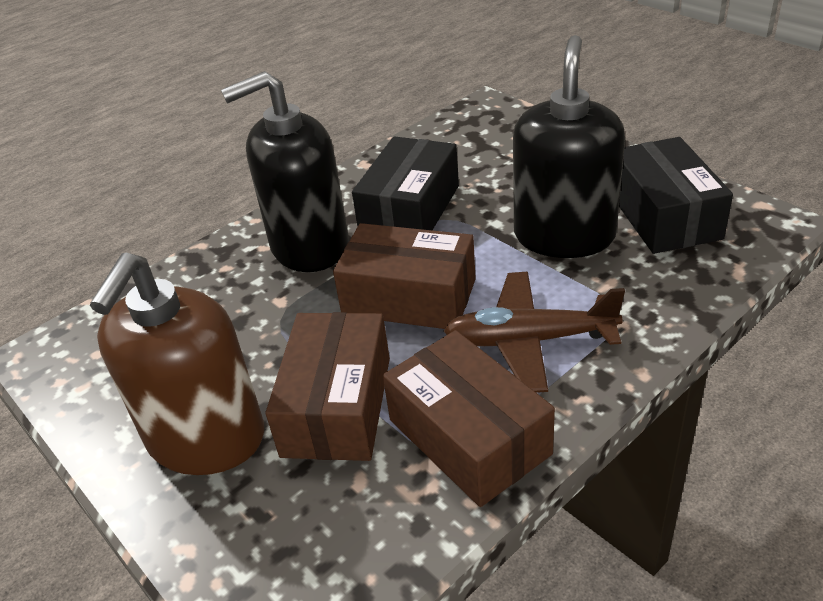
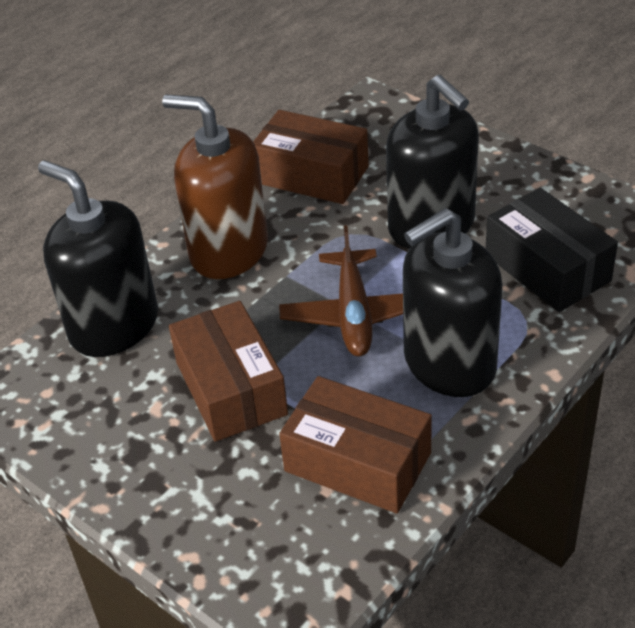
black box: 2 -> 1
black soap dispenser: 2 -> 3

